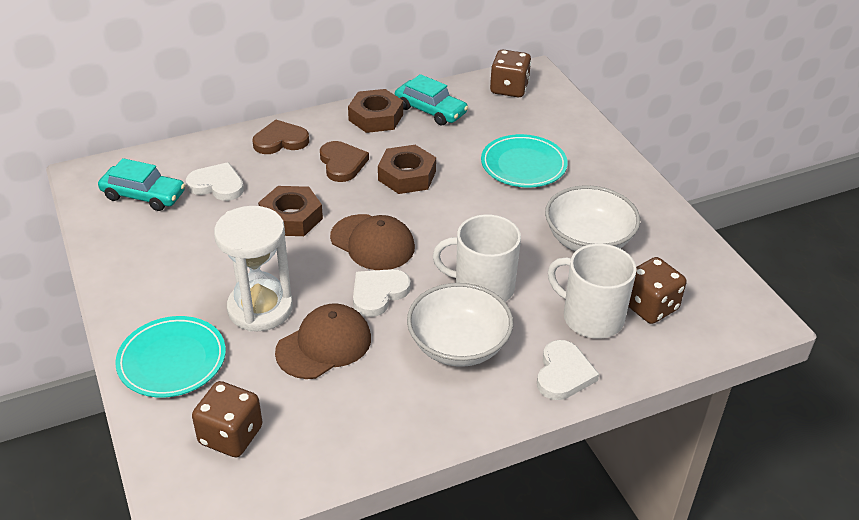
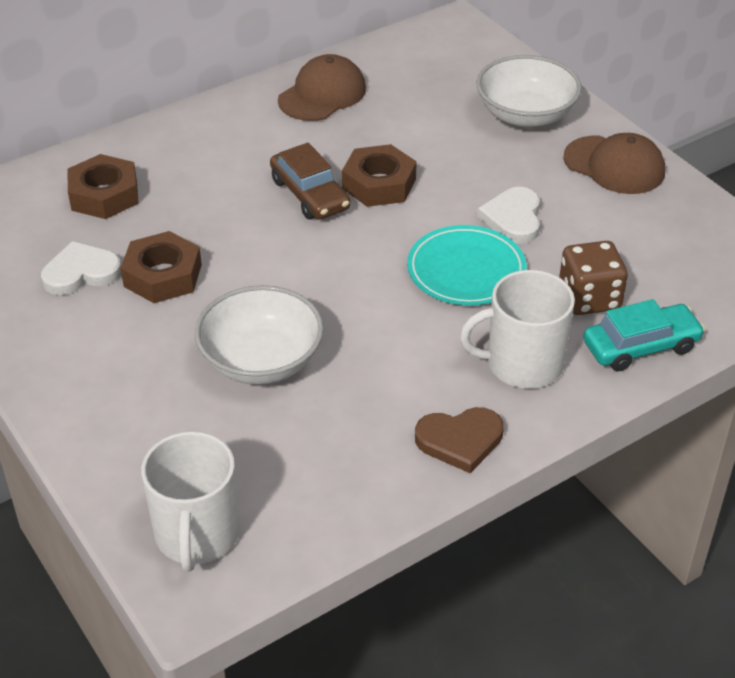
brown car: 0 -> 1
brown dice: 3 -> 1
brown heart: 2 -> 1
turquoise car: 2 -> 1
turquoise plate: 2 -> 1
white heart: 3 -> 2
white hourglass: 1 -> 0

